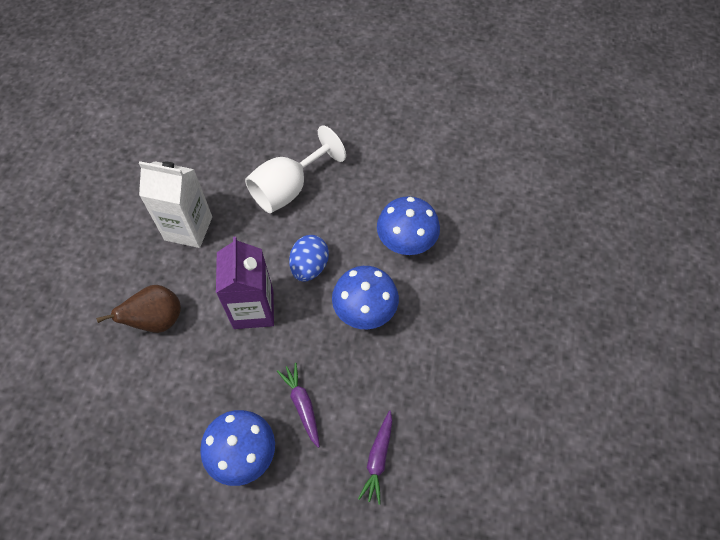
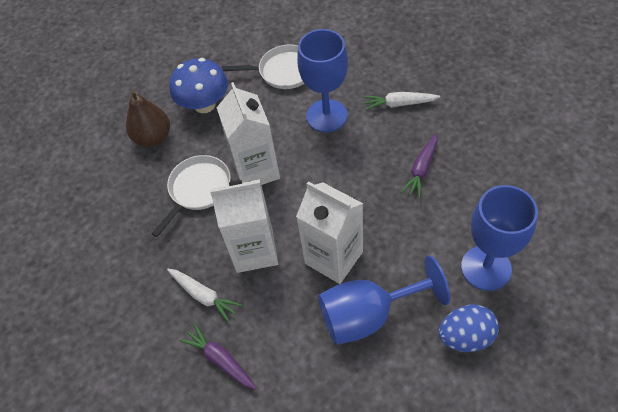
blue goblet: 0 -> 3
blue mushroom: 3 -> 1
purple carton: 1 -> 0
white carrot: 0 -> 2
white carton: 1 -> 3
white goblet: 1 -> 0
white pan: 0 -> 2

